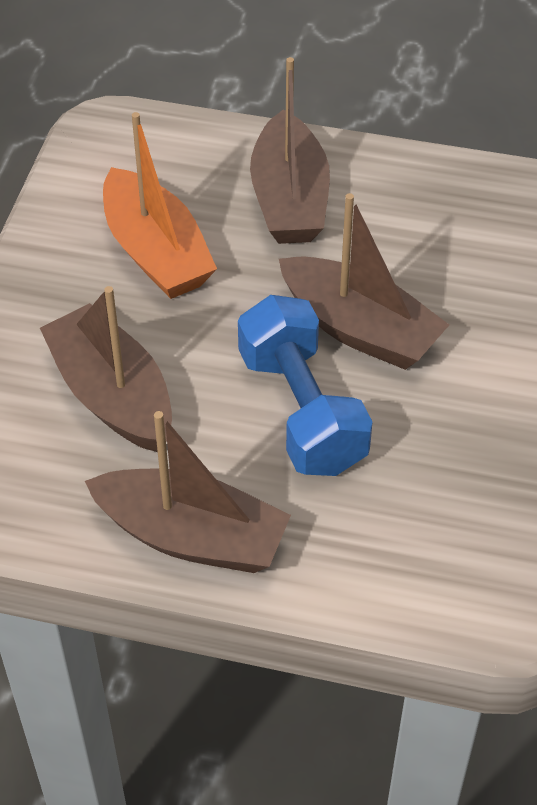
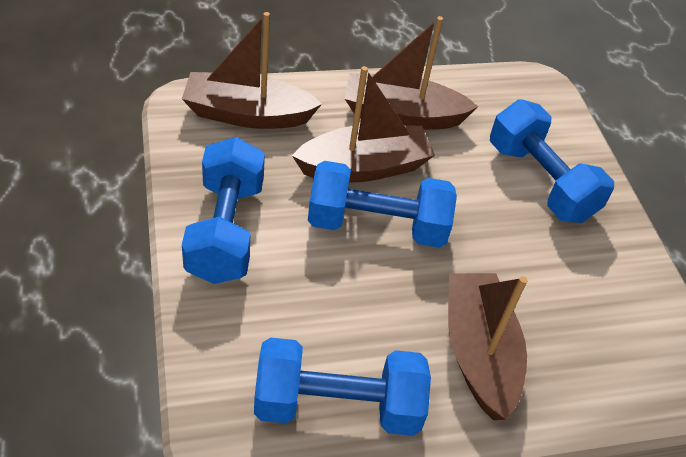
blue dumbbell: 1 -> 4
orange boat: 1 -> 0

